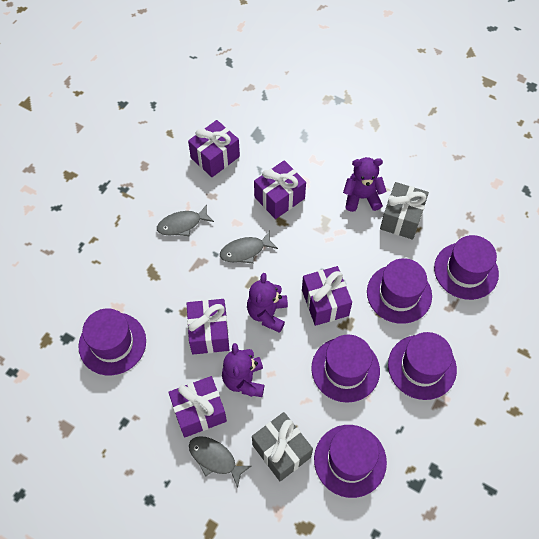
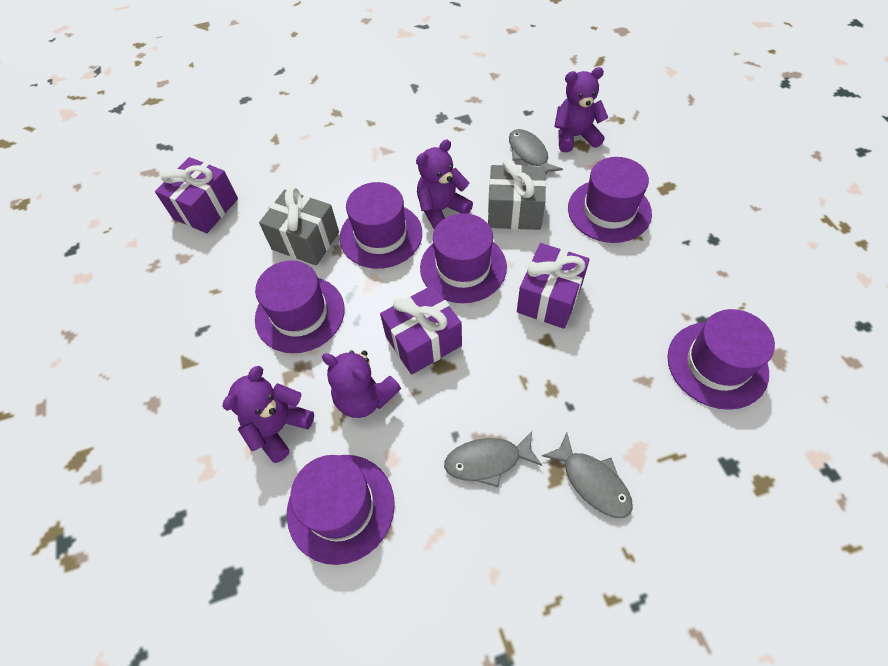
purple gift: 5 -> 3
purple teddy bear: 3 -> 4

